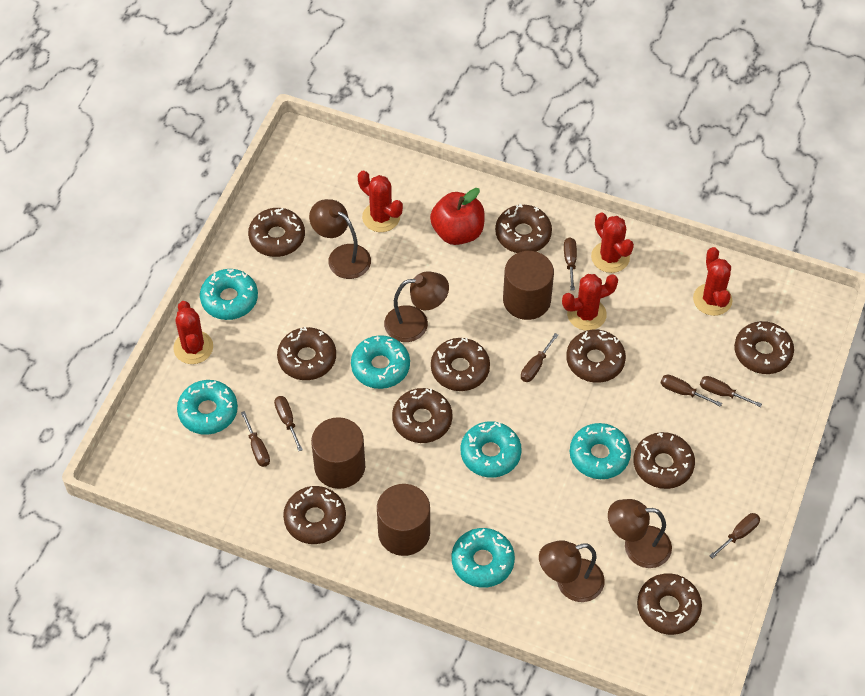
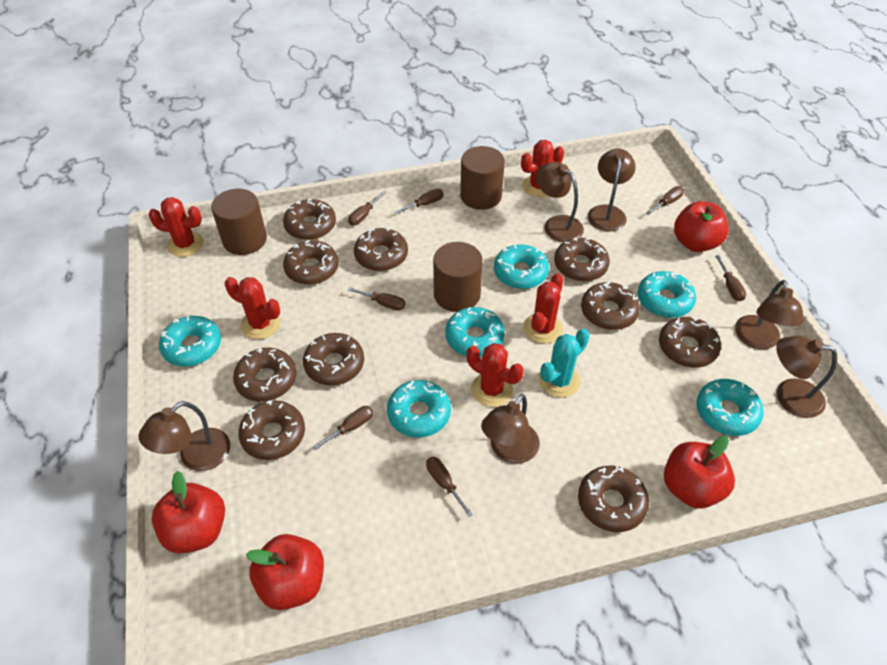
brown lamp: 4 -> 6
red apple: 1 -> 4
turquoise cactus: 0 -> 1

